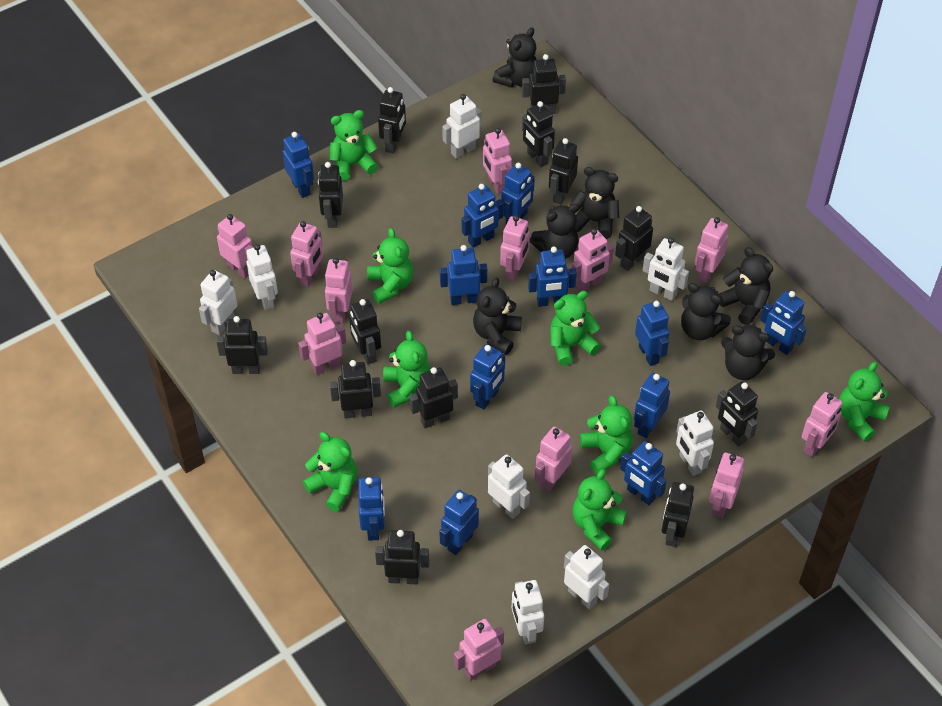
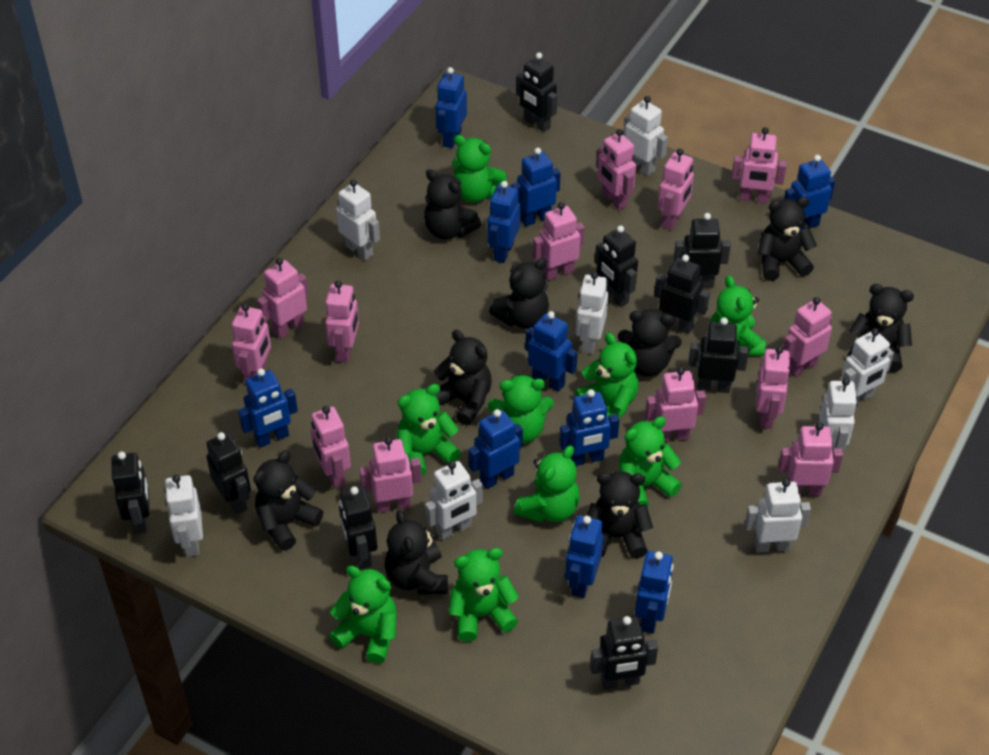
black robot: 13 -> 9
black teddy bear: 7 -> 9
blue robot: 12 -> 10
green teddy bear: 8 -> 9
pink robot: 12 -> 13

